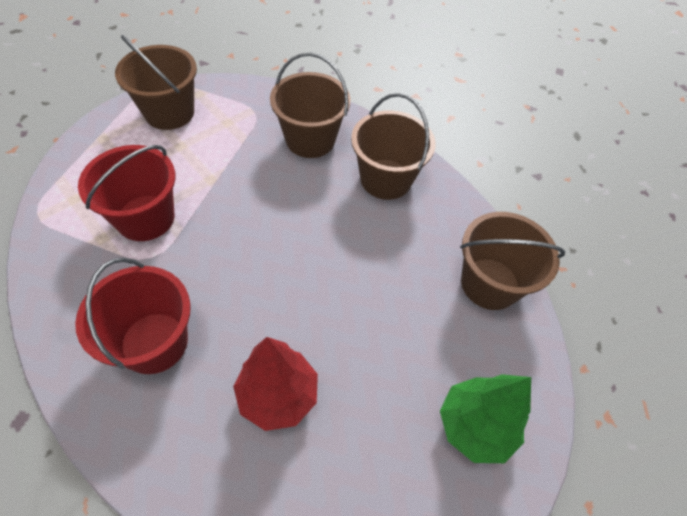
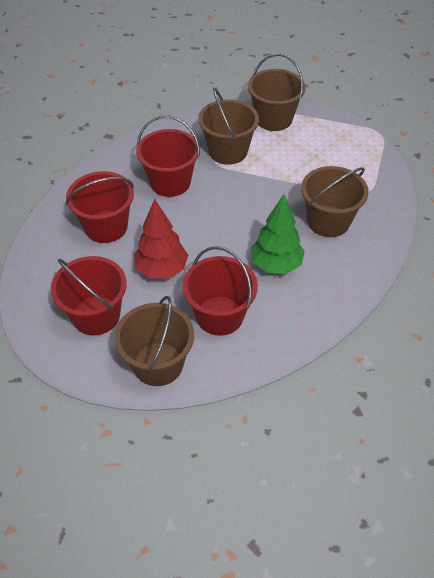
red bucket: 2 -> 4

